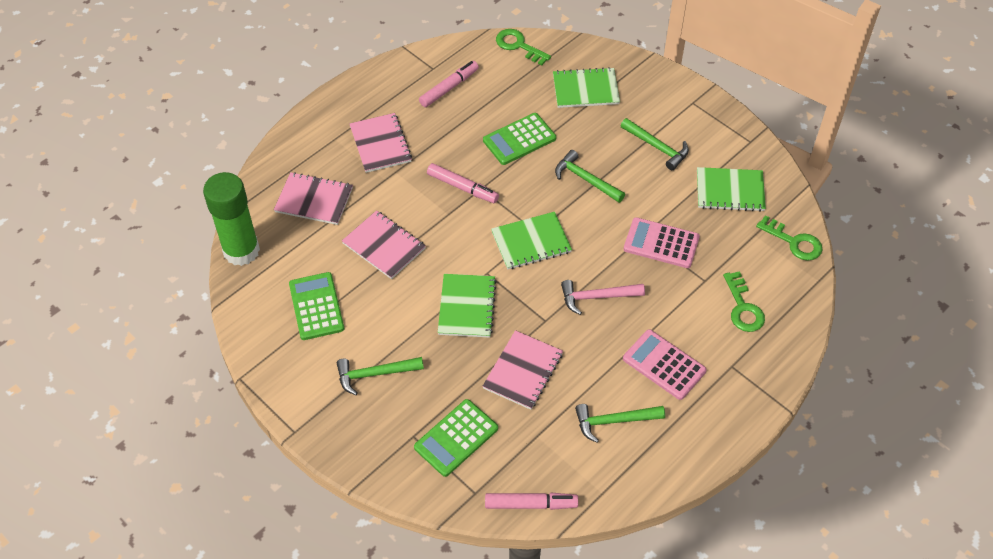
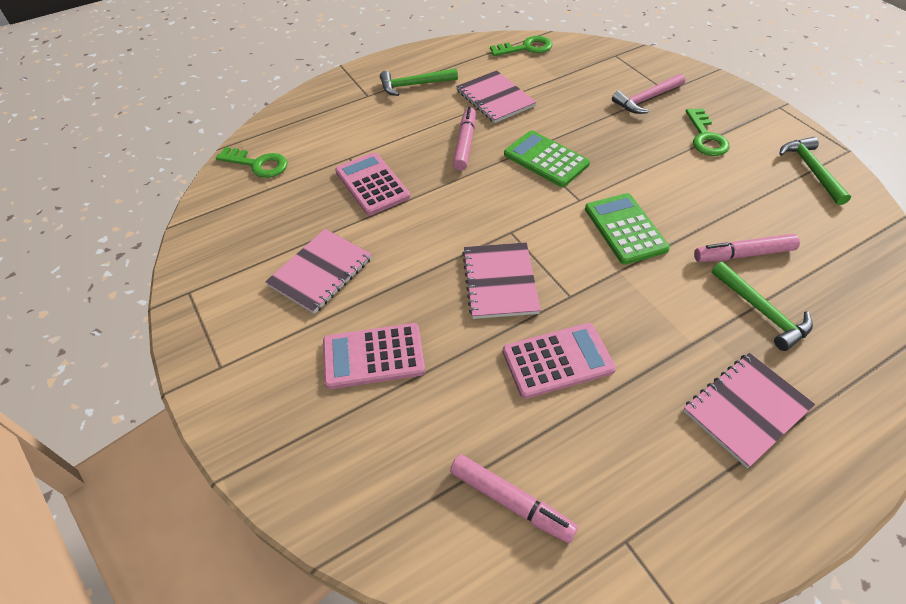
green calculator: 3 -> 2
green glue stick: 1 -> 0
green hammer: 4 -> 3
green notebook: 4 -> 0
pink calculator: 2 -> 3

